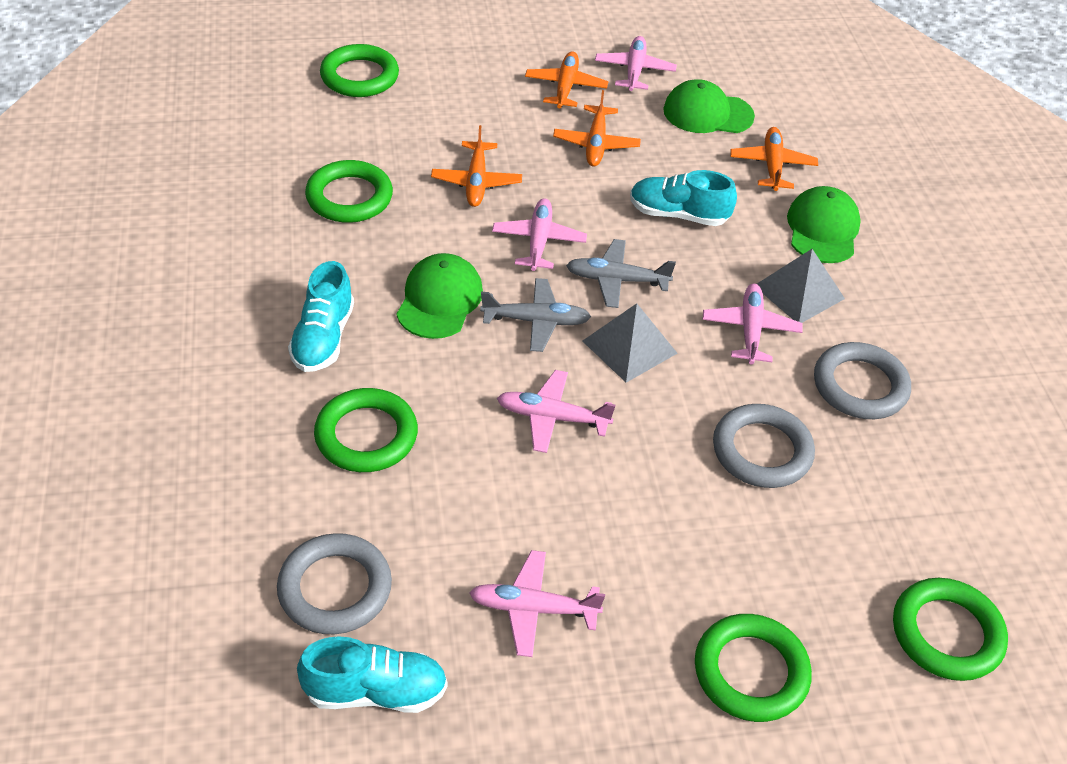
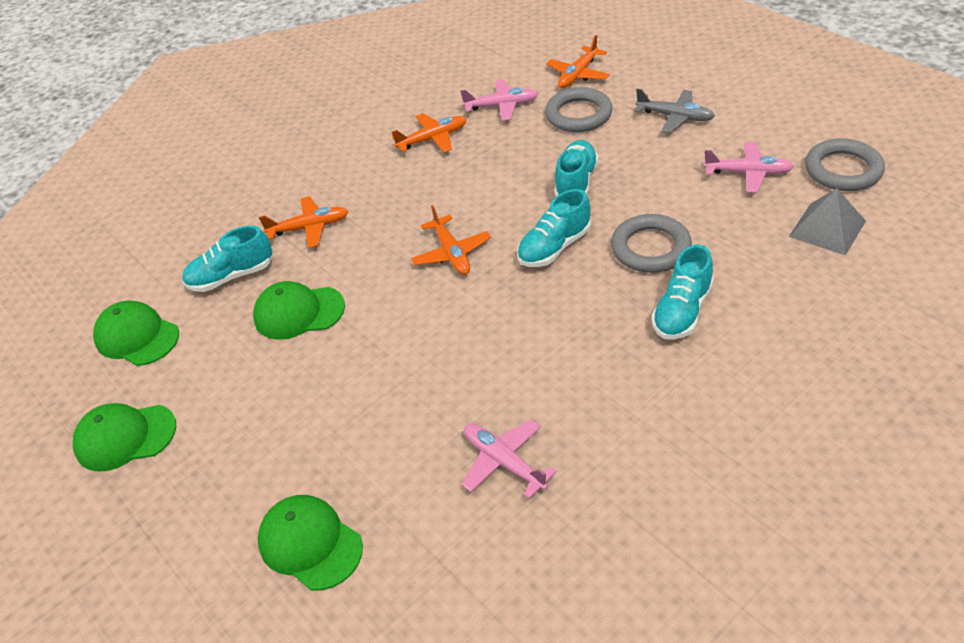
green cap: 3 -> 4
green ring: 5 -> 0
grey plane: 2 -> 1
grey pyramid: 2 -> 1
pink plane: 5 -> 3
turquoise shoe: 3 -> 4

